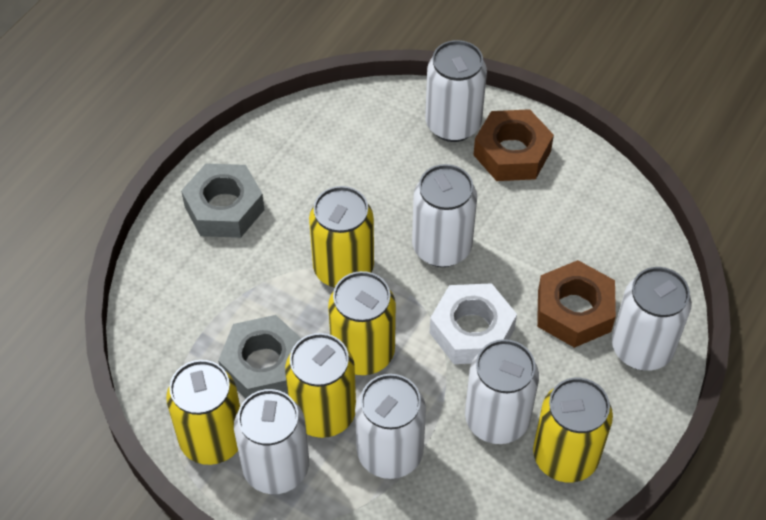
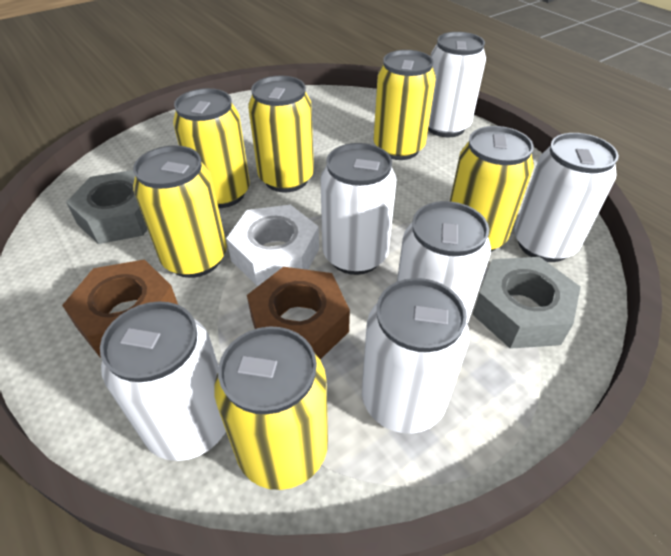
yellow can: 5 -> 6

